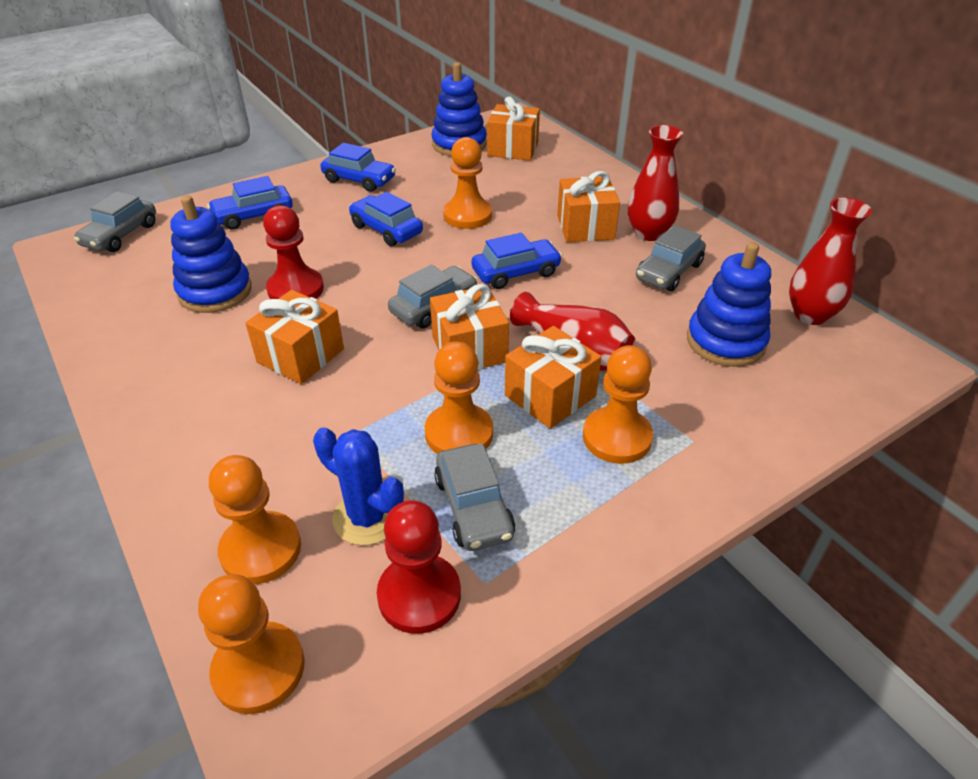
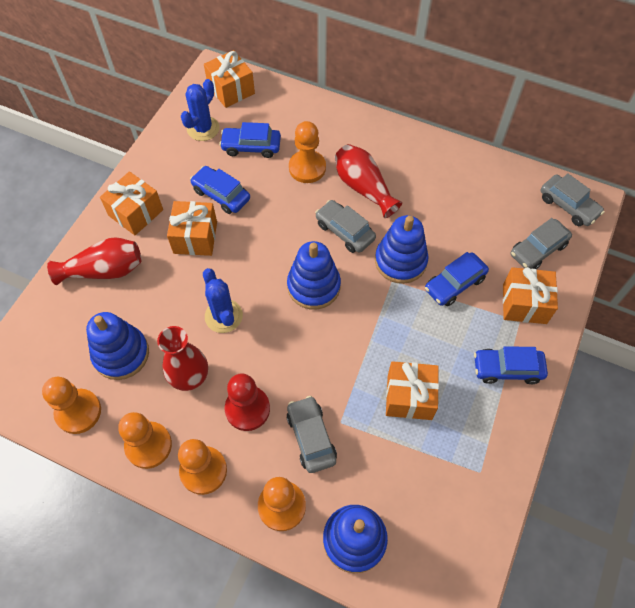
blue cactus: 1 -> 2
blue stacking toy: 3 -> 4
red pawn: 2 -> 1

